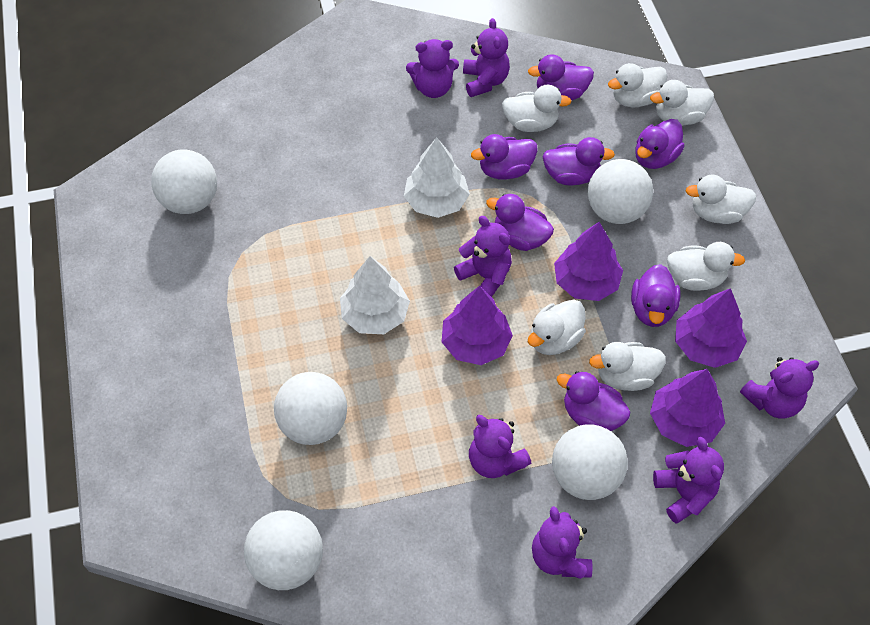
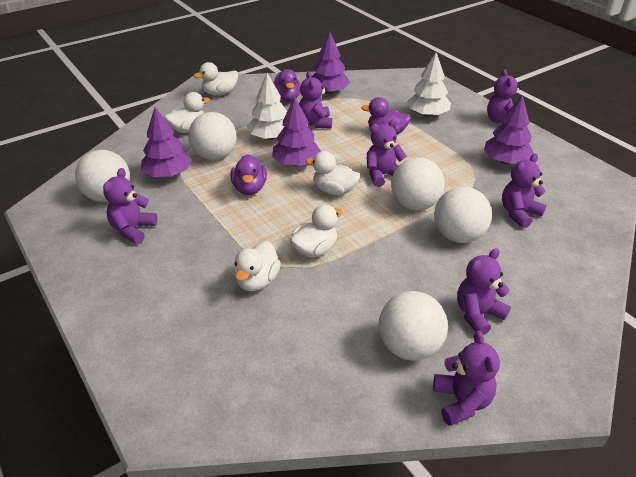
purple duck: 7 -> 3
white duck: 7 -> 5

